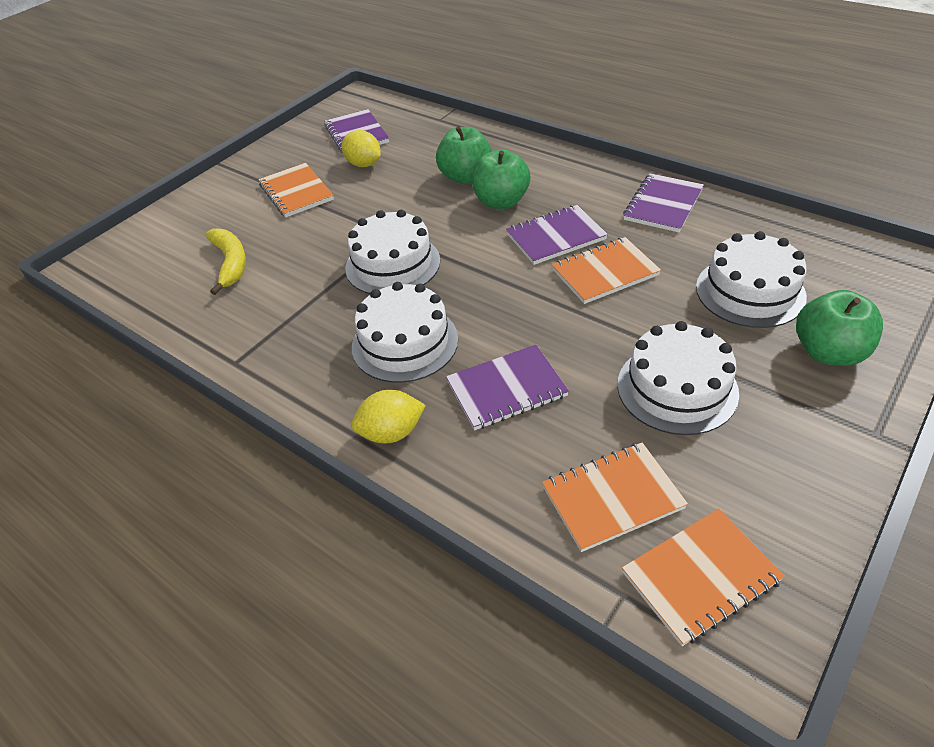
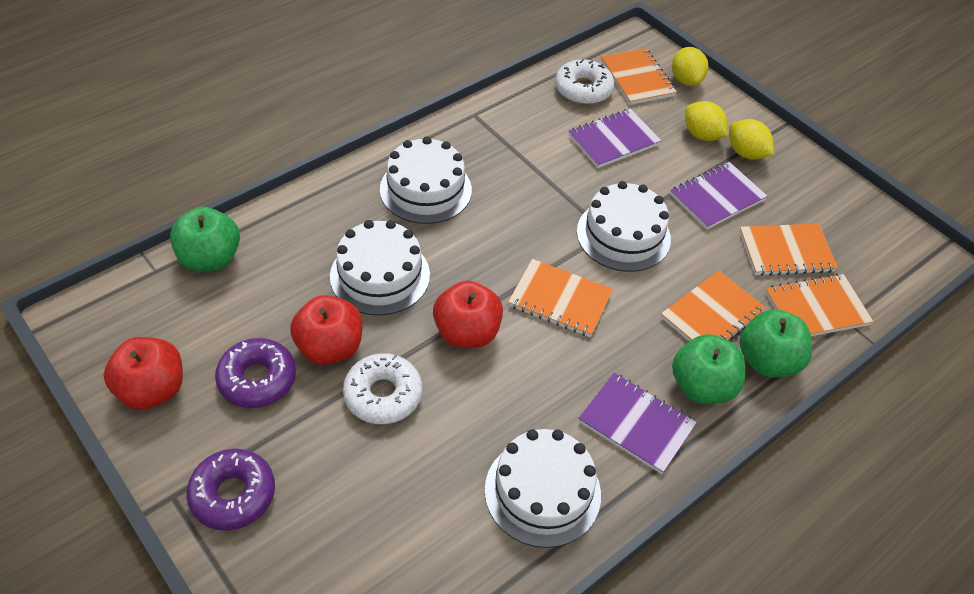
orange notebook: 4 -> 5
purple donut: 0 -> 2
purple notebook: 4 -> 3
red apple: 0 -> 3
white donut: 0 -> 2
yellow banana: 1 -> 0
yellow lemon: 2 -> 3

